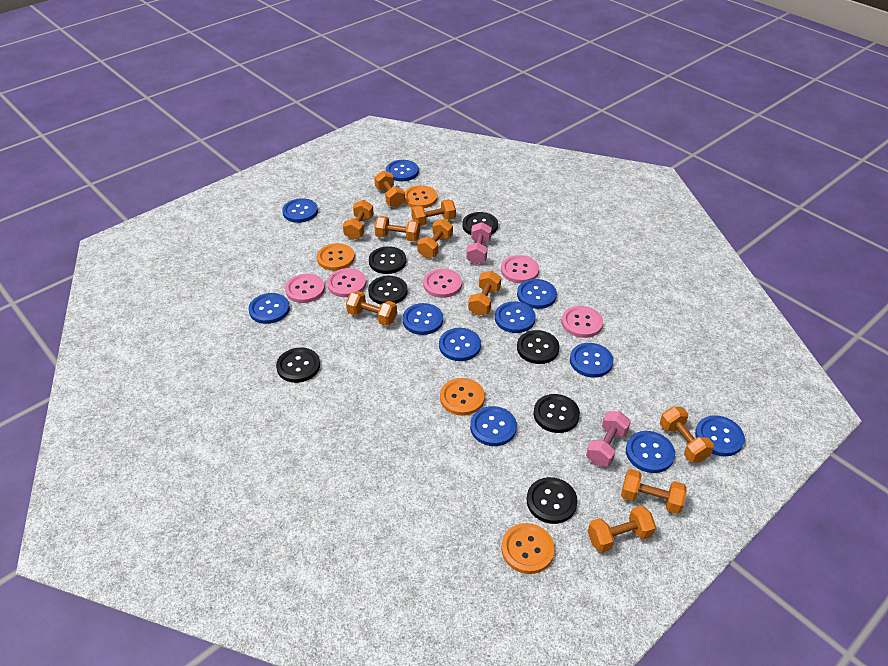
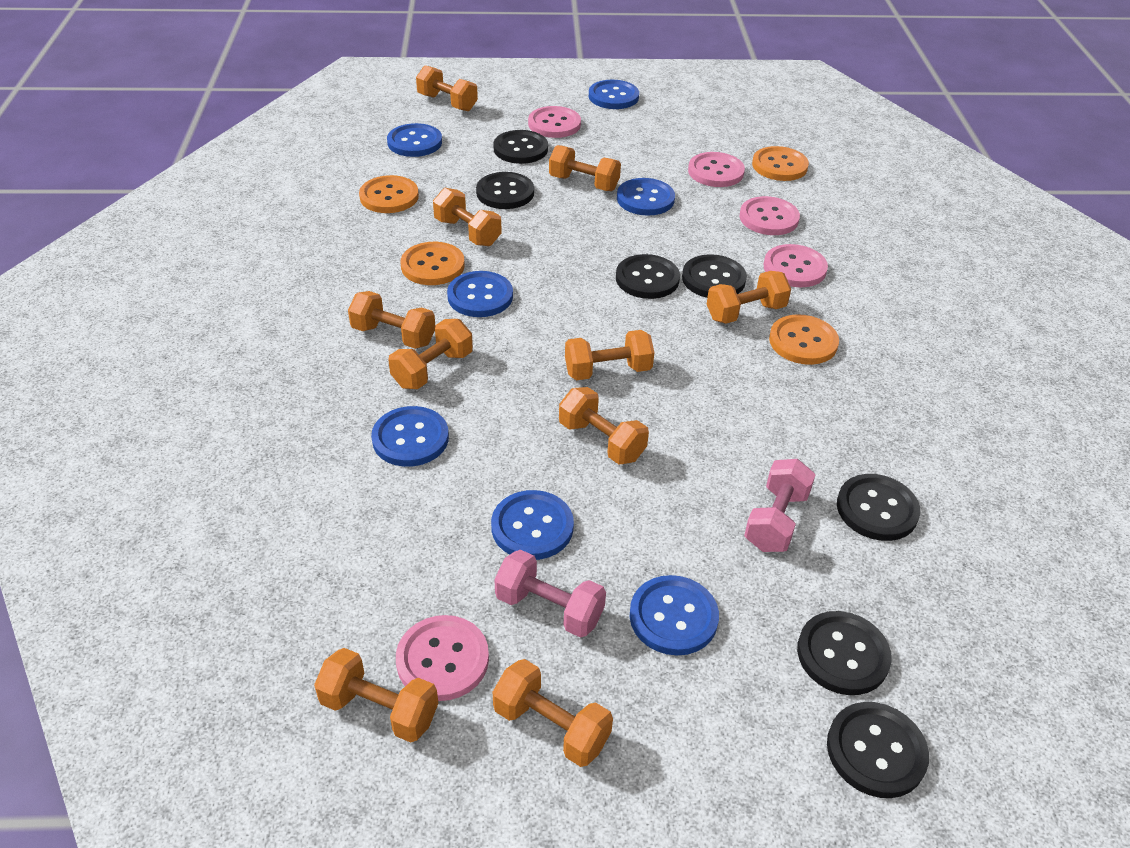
blue button: 11 -> 7

